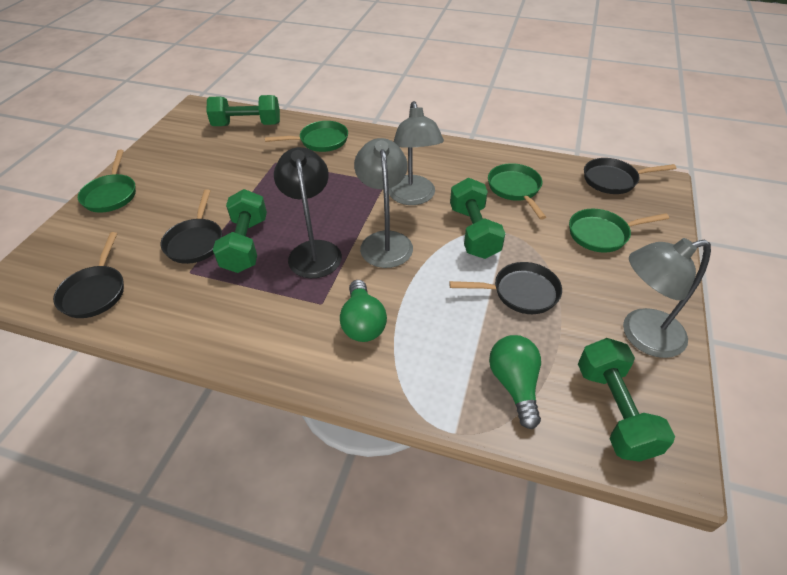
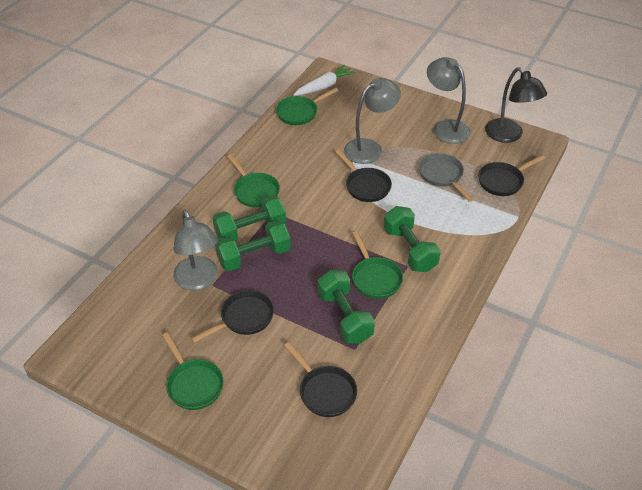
green light bulb: 2 -> 0
grey pan: 0 -> 1
white carrot: 0 -> 1

